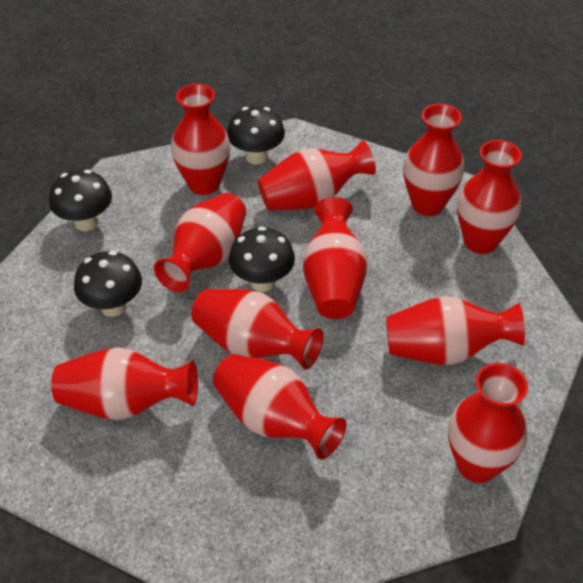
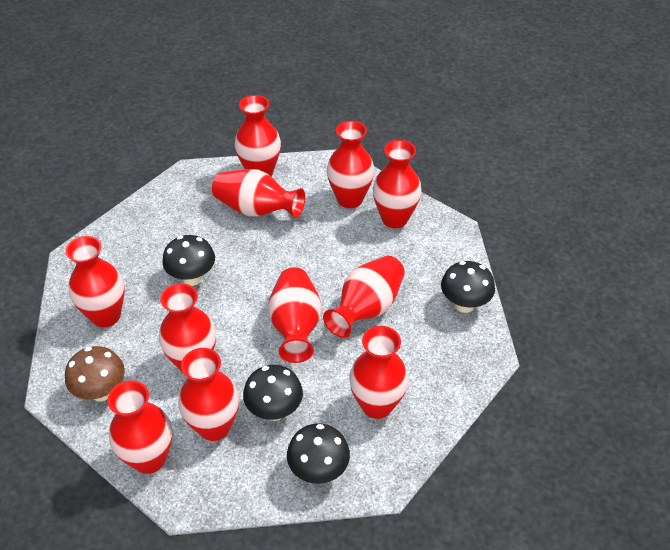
brown mushroom: 0 -> 1

